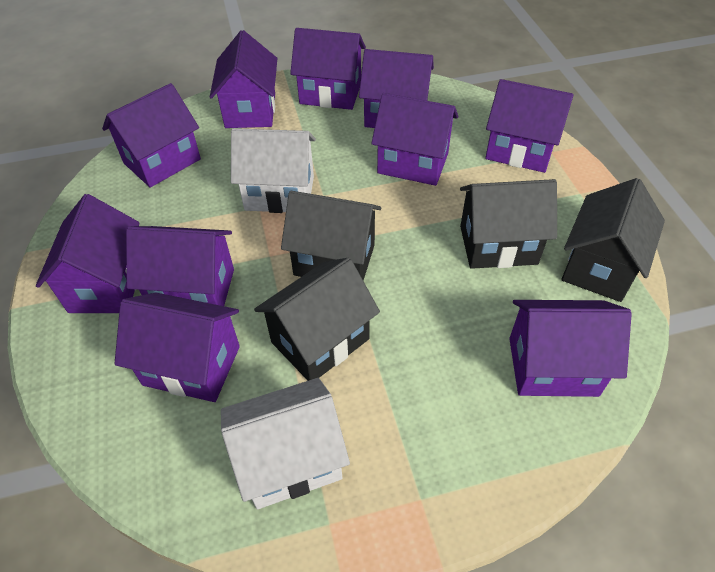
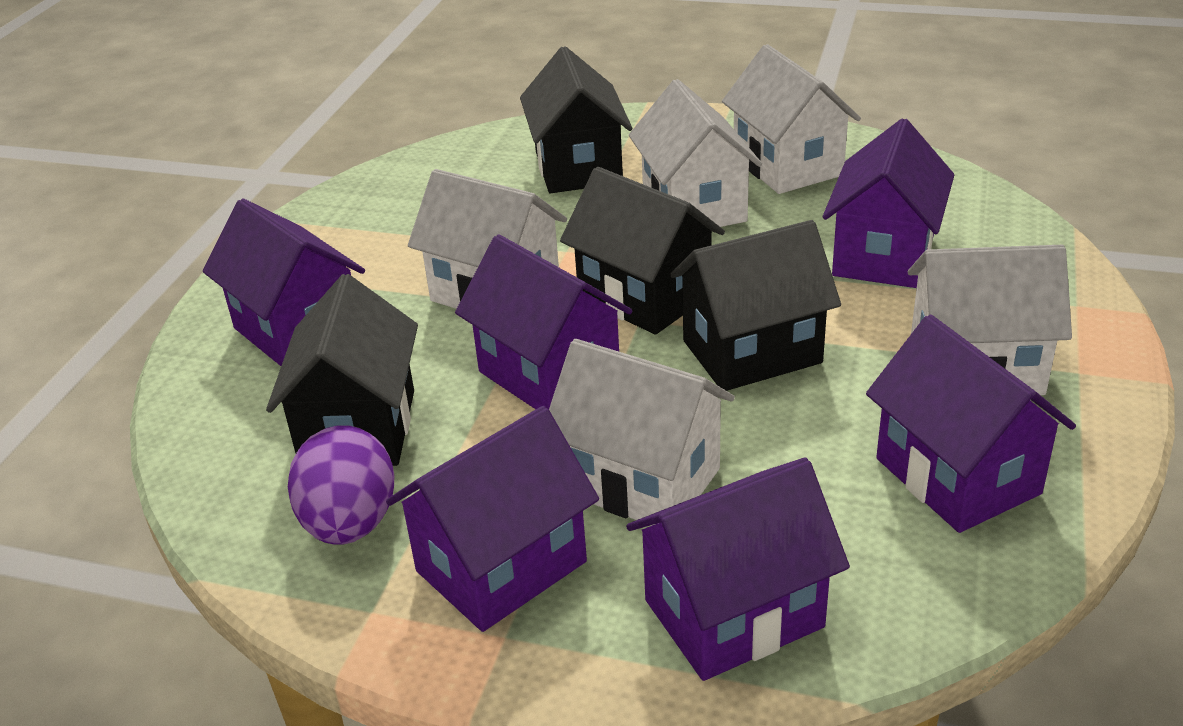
purple egg: 0 -> 1
purple house: 10 -> 6
white house: 2 -> 5

